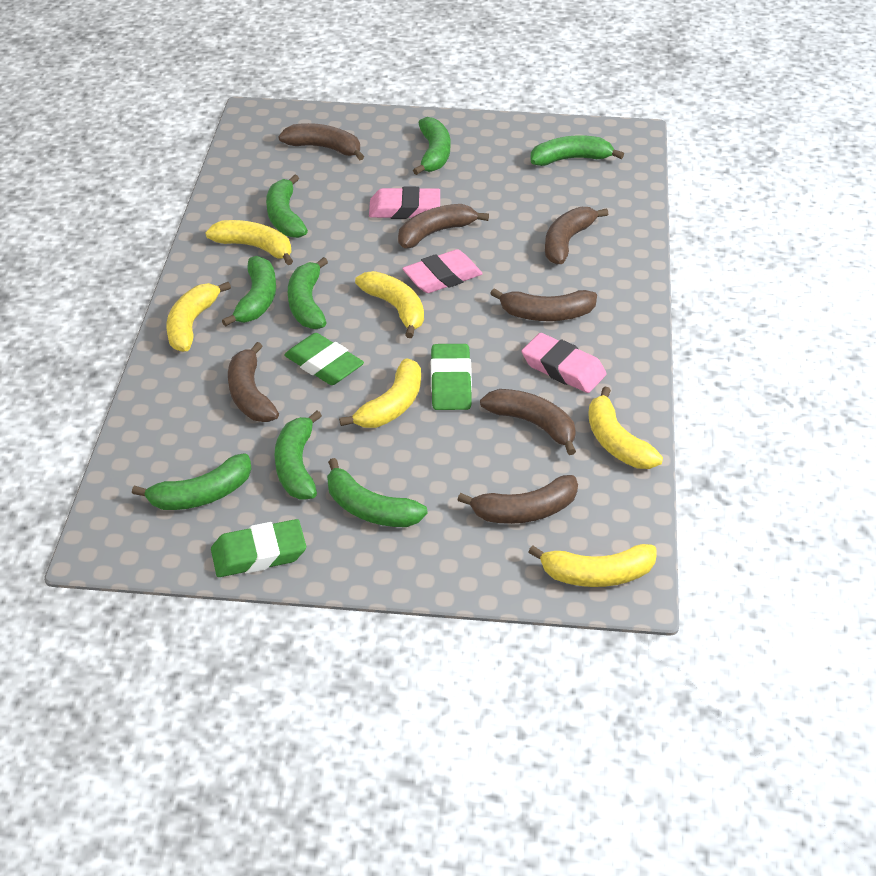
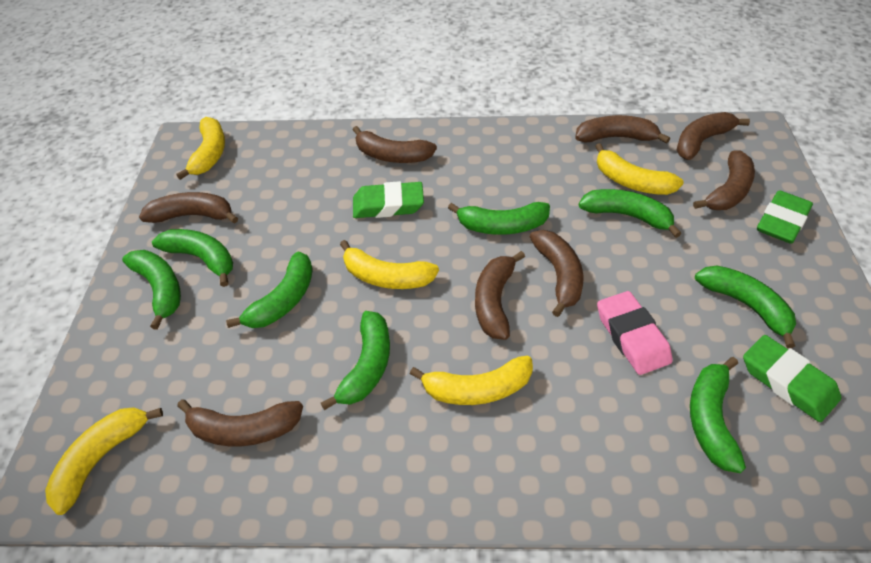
brown banana: 7 -> 8
pink eraser: 3 -> 1
yellow banana: 6 -> 5

